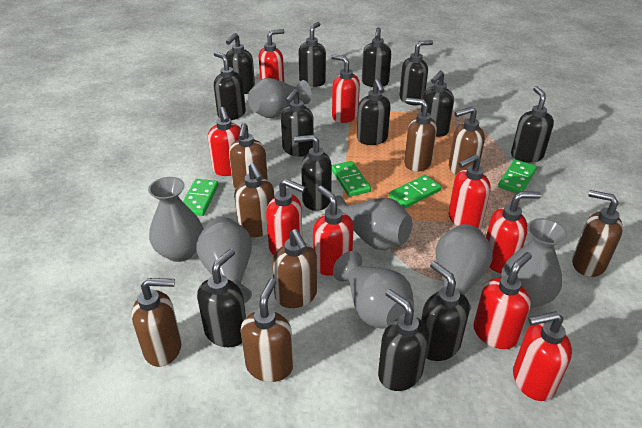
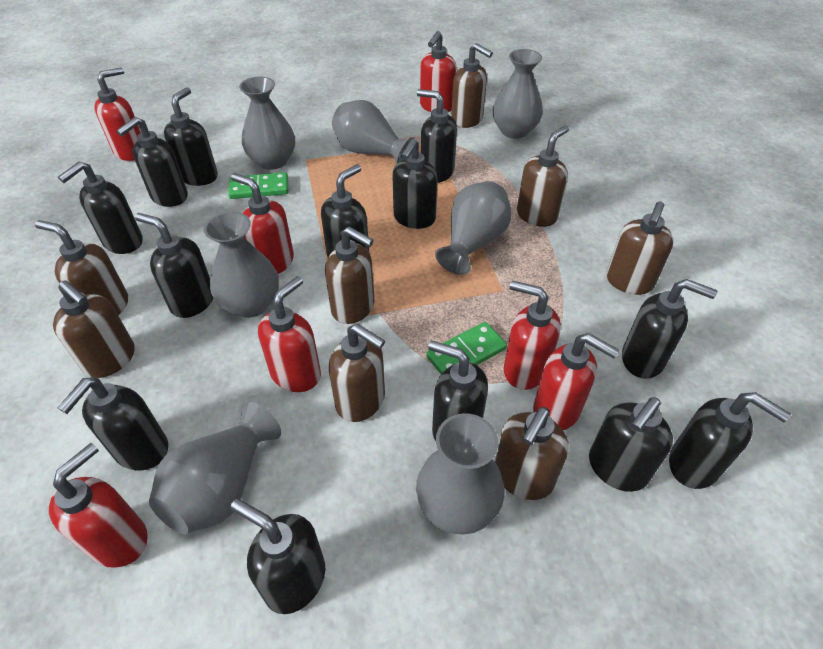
green domino: 4 -> 2
red soap dispenser: 9 -> 7

